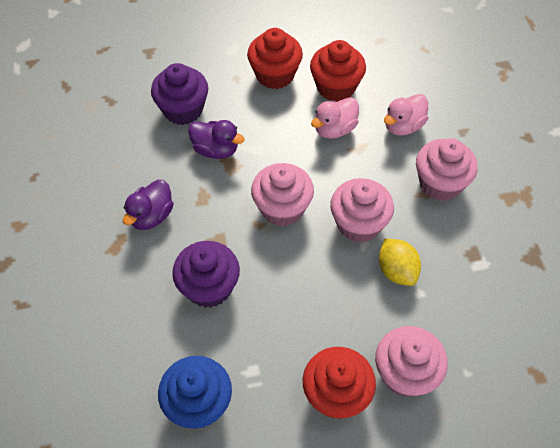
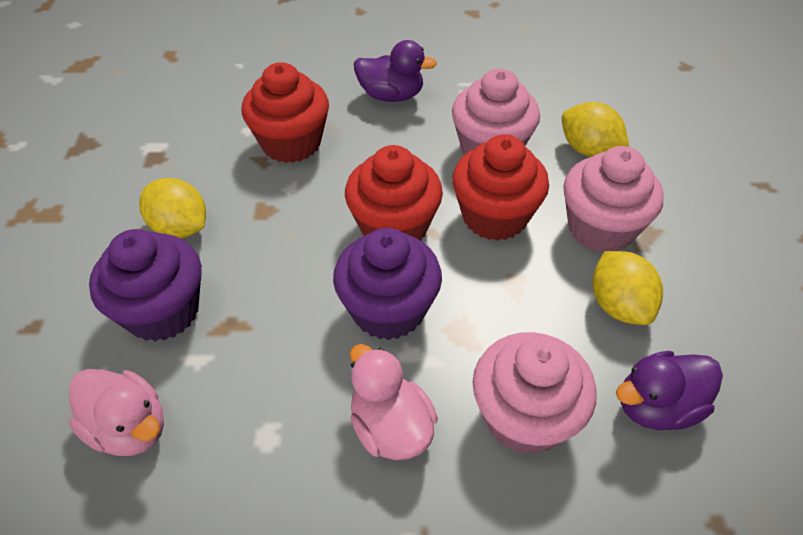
blue cupcake: 1 -> 0
pink cupcake: 4 -> 3
yellow lemon: 1 -> 3

